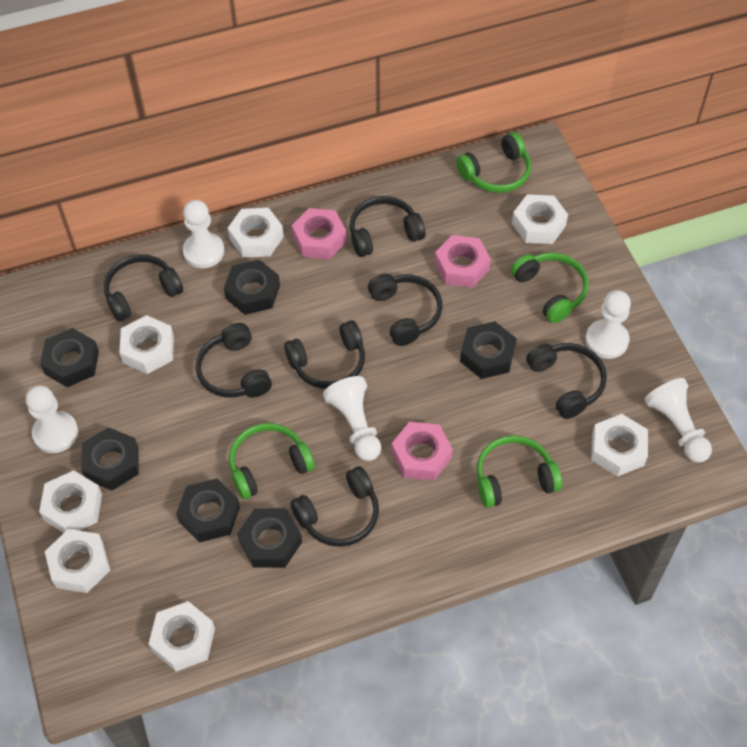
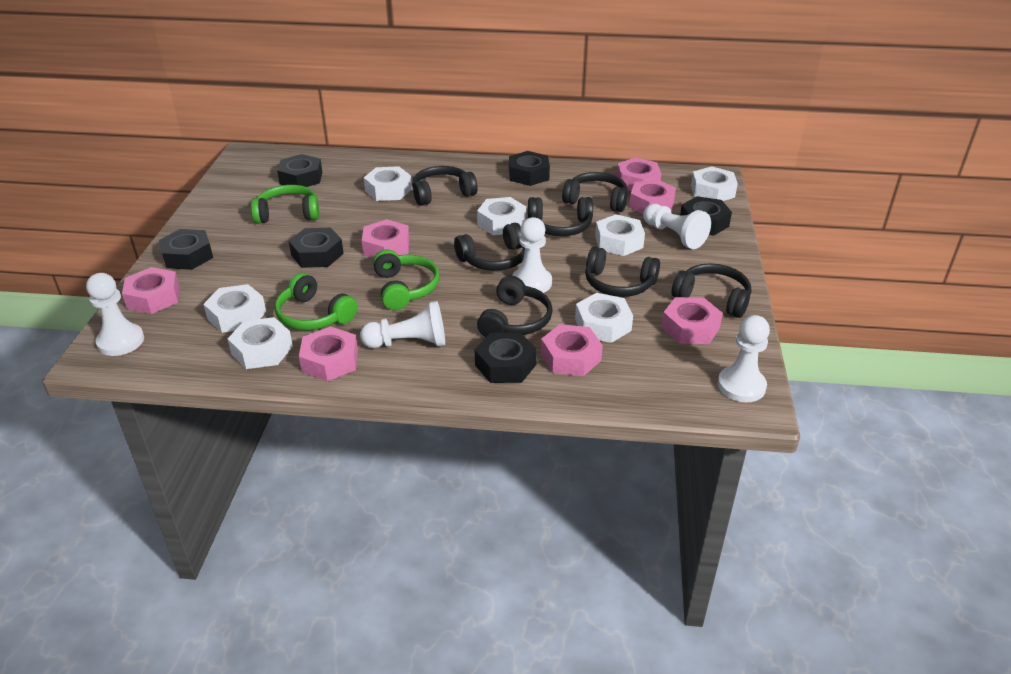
green headphones: 4 -> 3
pink nut: 3 -> 7

